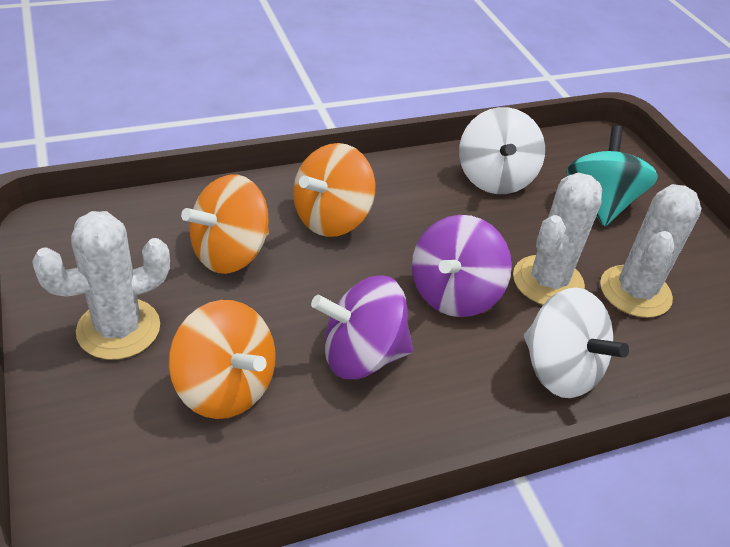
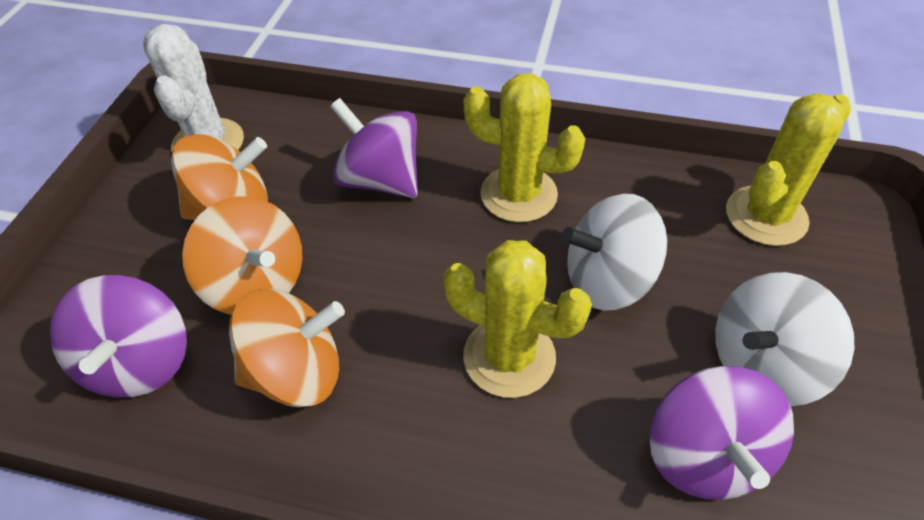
purple spinning top: 2 -> 3
turquoise spinning top: 1 -> 0
white cactus: 3 -> 1
yellow cactus: 0 -> 3

